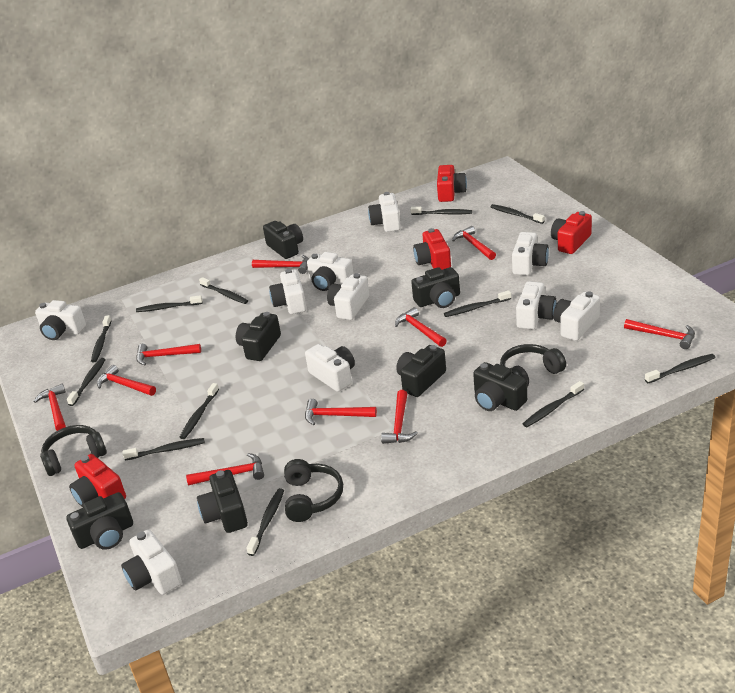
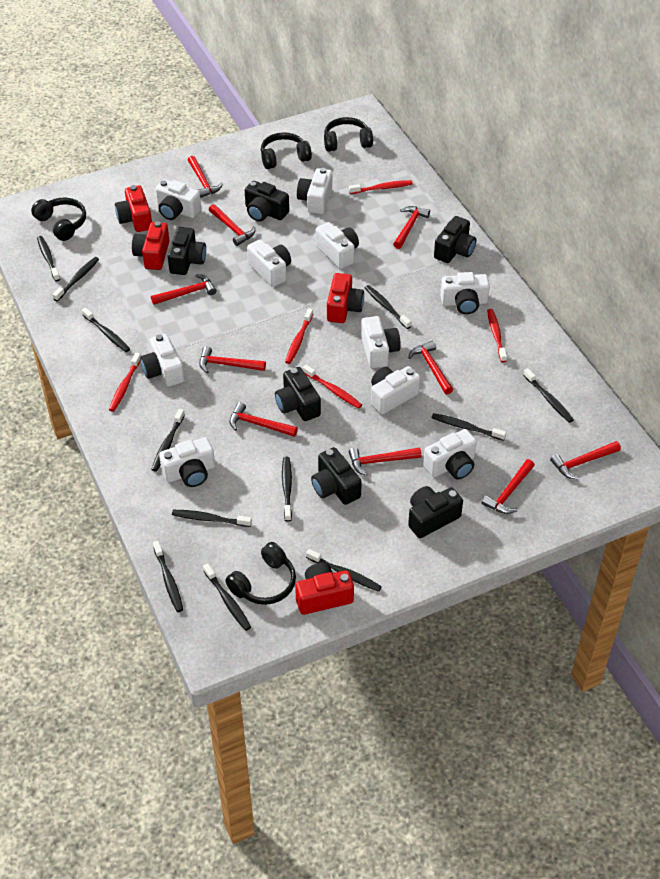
black camera: 7 -> 6
black headphones: 3 -> 4
red toothbrush: 0 -> 5

